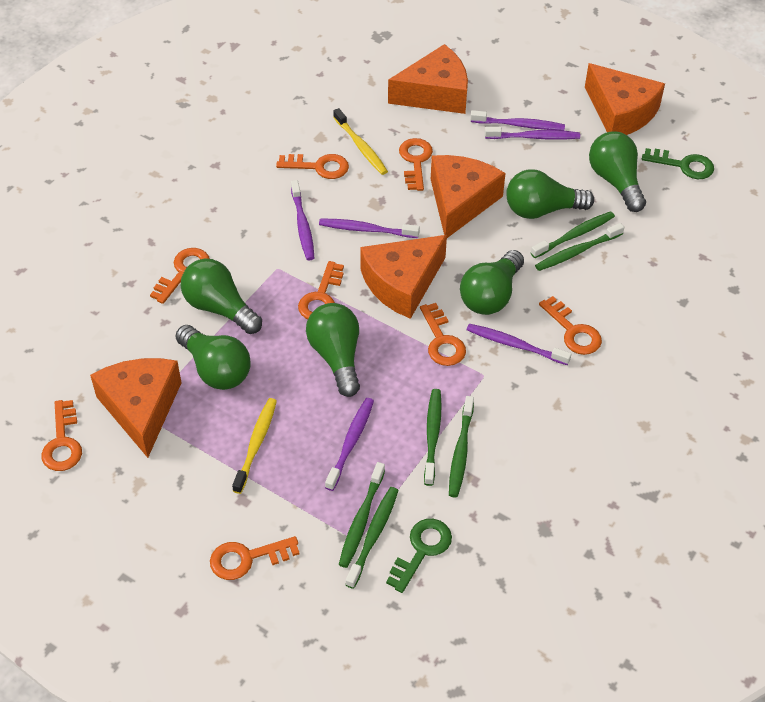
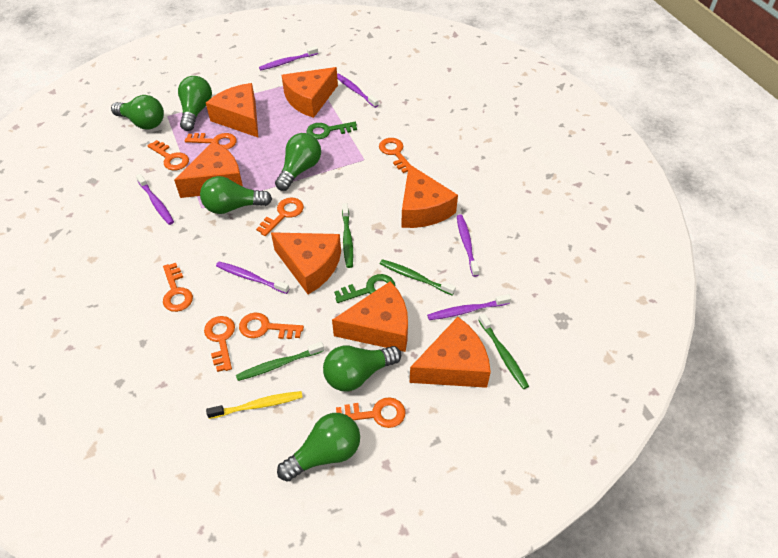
green toothbrush: 6 -> 4
orange cheese: 5 -> 7
yellow toothbrush: 2 -> 1

